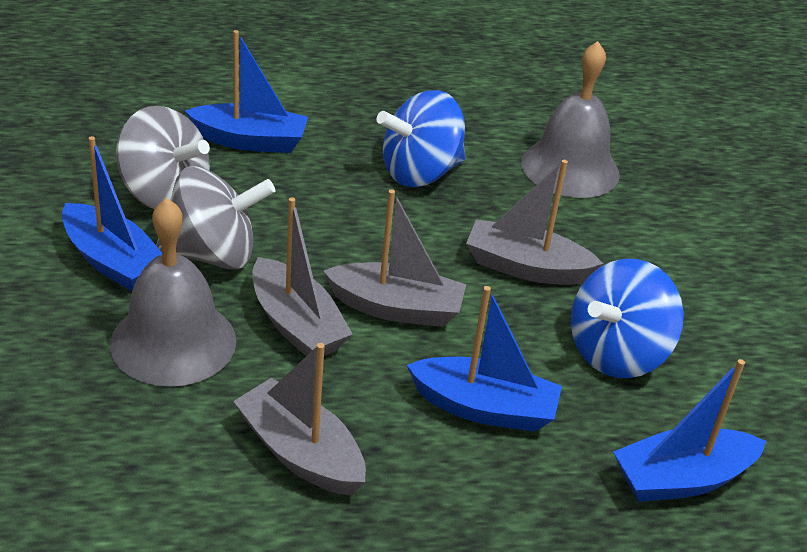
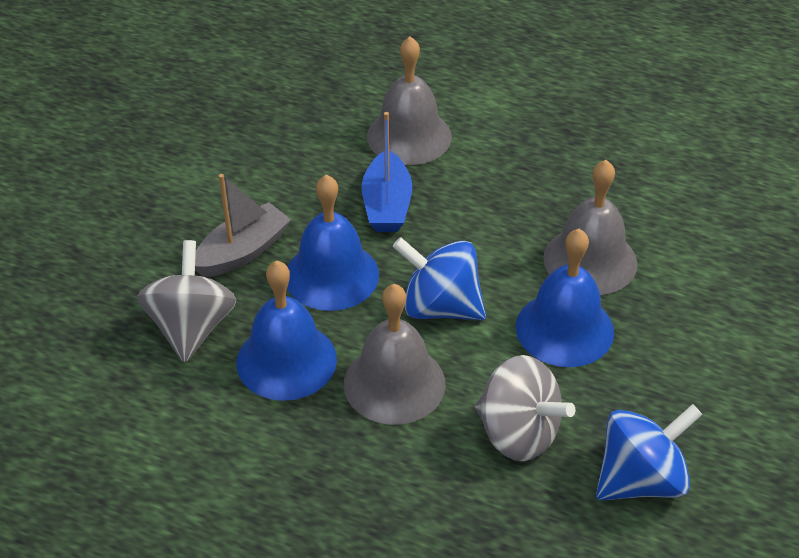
blue bell: 0 -> 3
blue boat: 4 -> 1
grey bell: 2 -> 3
grey boat: 4 -> 1

